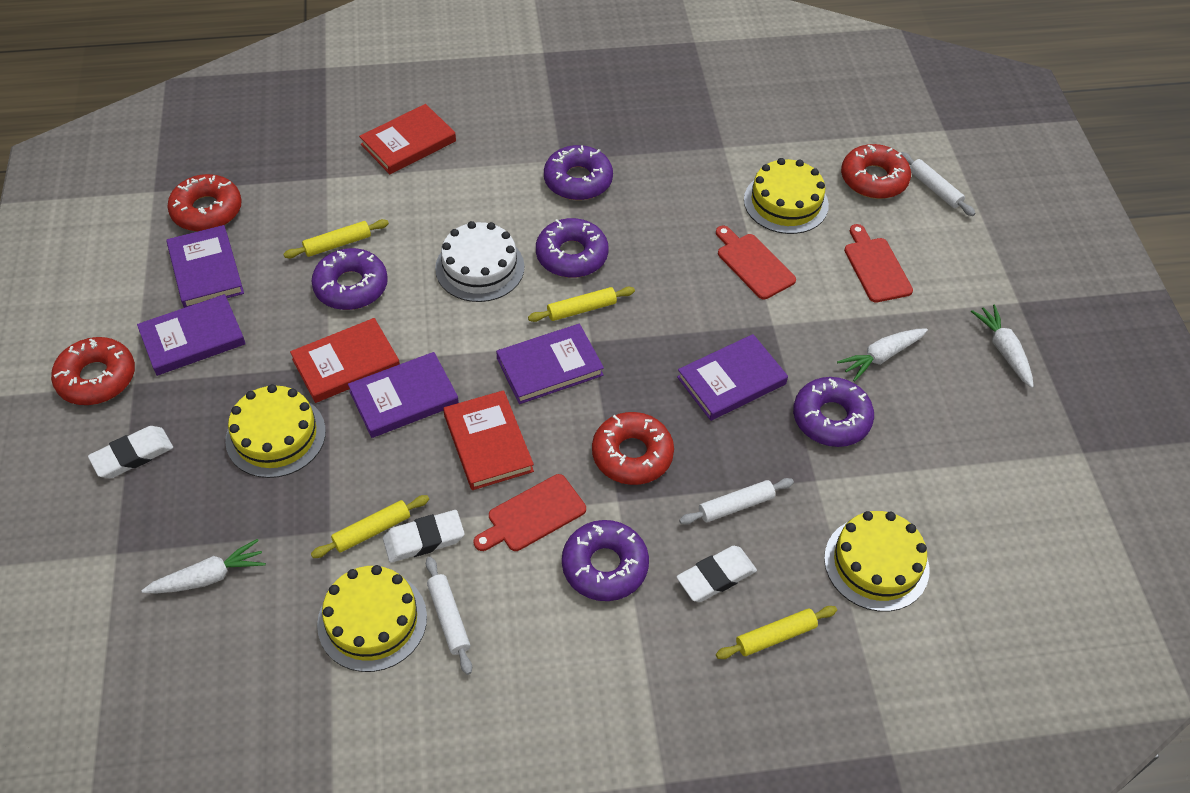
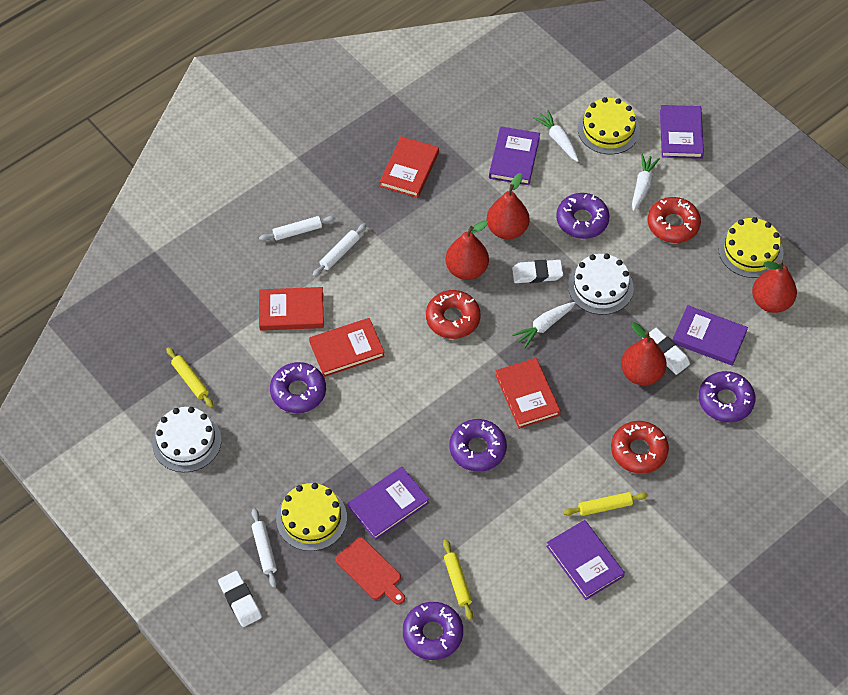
red book: 3 -> 4
red cutting board: 3 -> 1
red donut: 4 -> 3
red pear: 0 -> 4
white cake: 1 -> 2
yellow cake: 4 -> 3
yellow rolling pin: 4 -> 3

